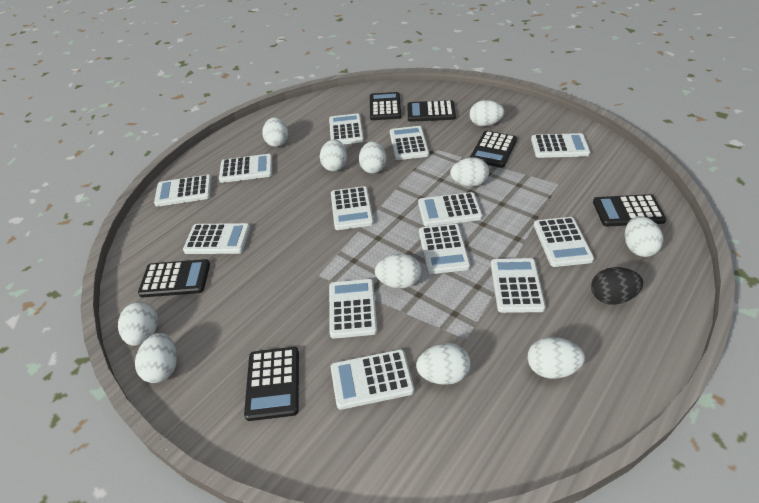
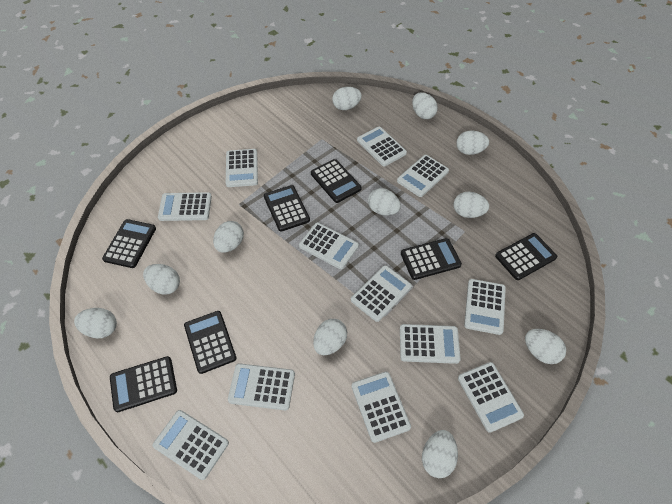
black calculator: 6 -> 7
black egg: 1 -> 0
white calculator: 13 -> 12

